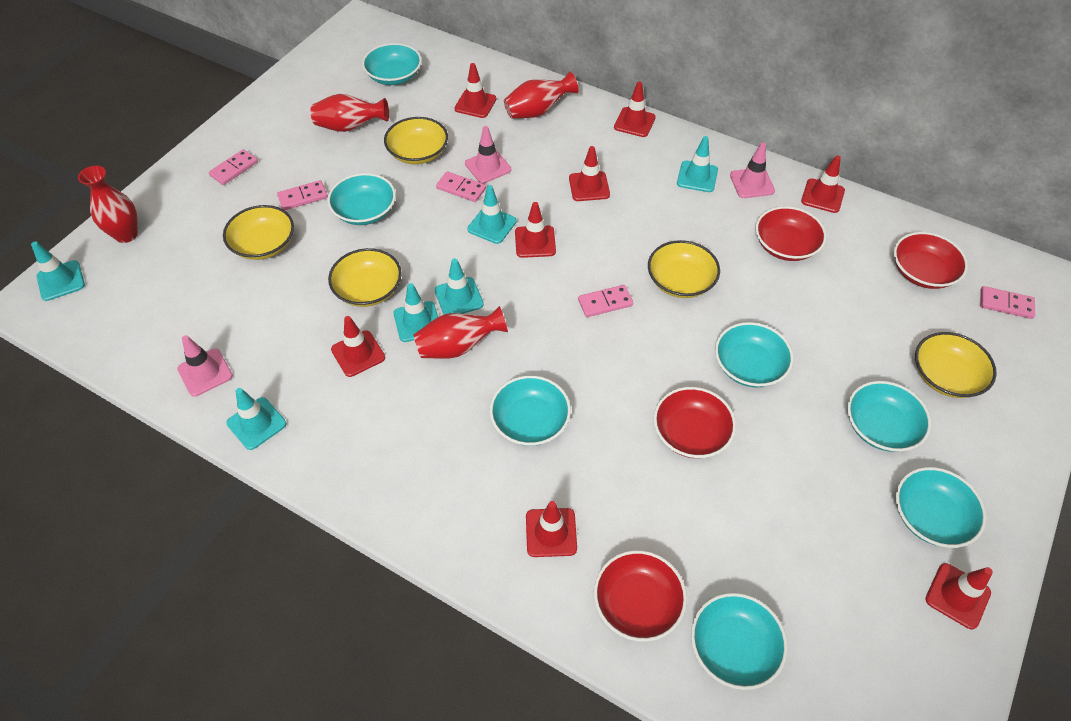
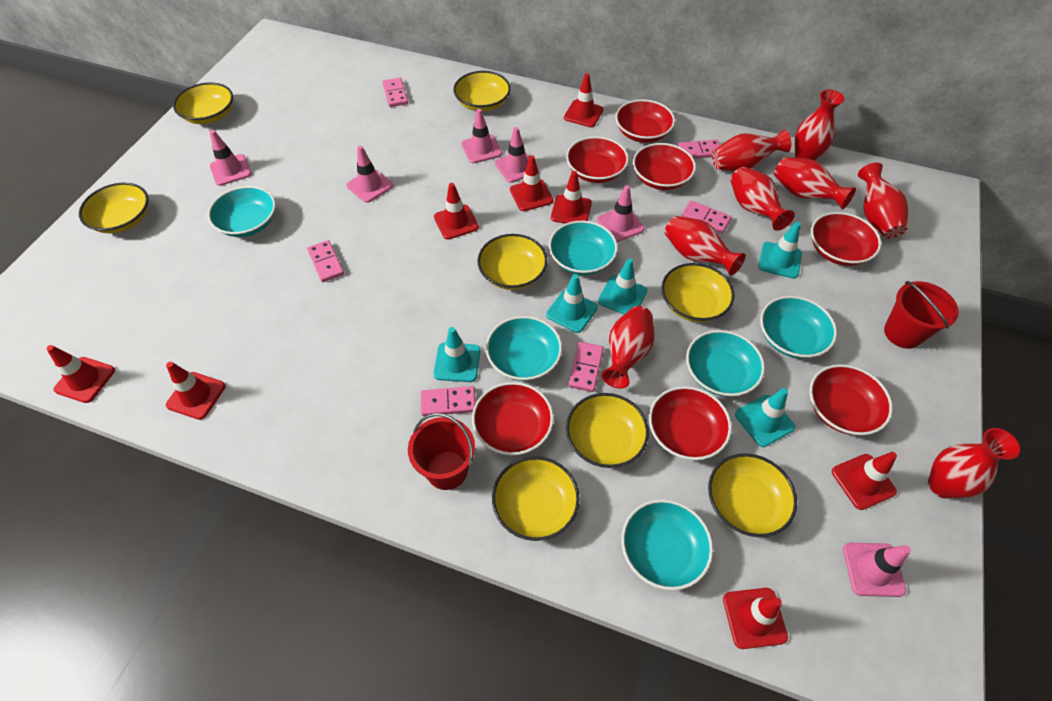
pink domino: 5 -> 6
pink traffic cone: 3 -> 6
red bowl: 4 -> 7
red bucket: 0 -> 2
red vase: 4 -> 8
turquoise bowl: 7 -> 6
turquoise traffic cone: 6 -> 5
yellow bowl: 5 -> 8

